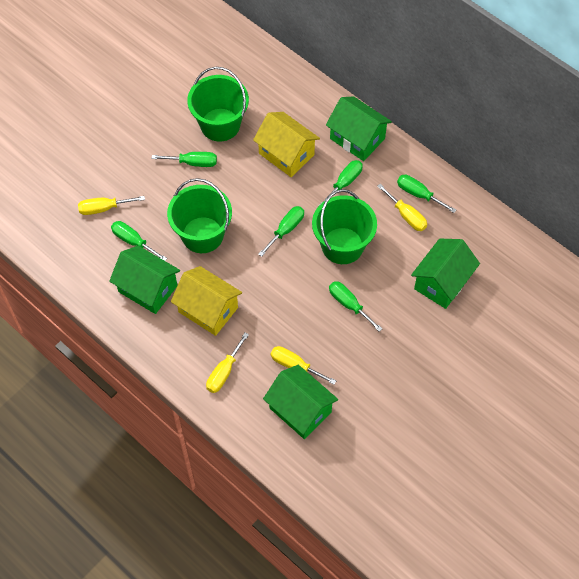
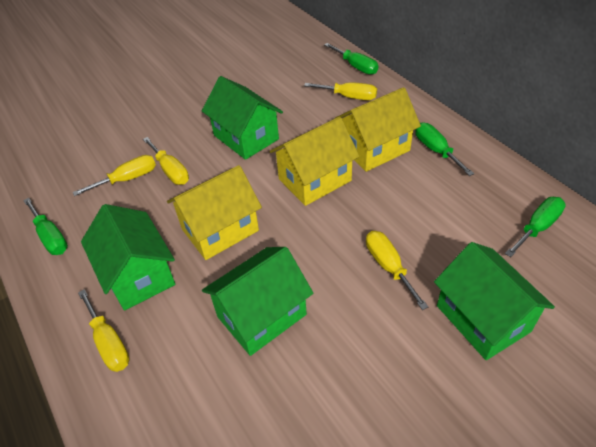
green bucket: 3 -> 0
green screwdriver: 6 -> 4
yellow house: 2 -> 3
yellow screwdriver: 4 -> 5

